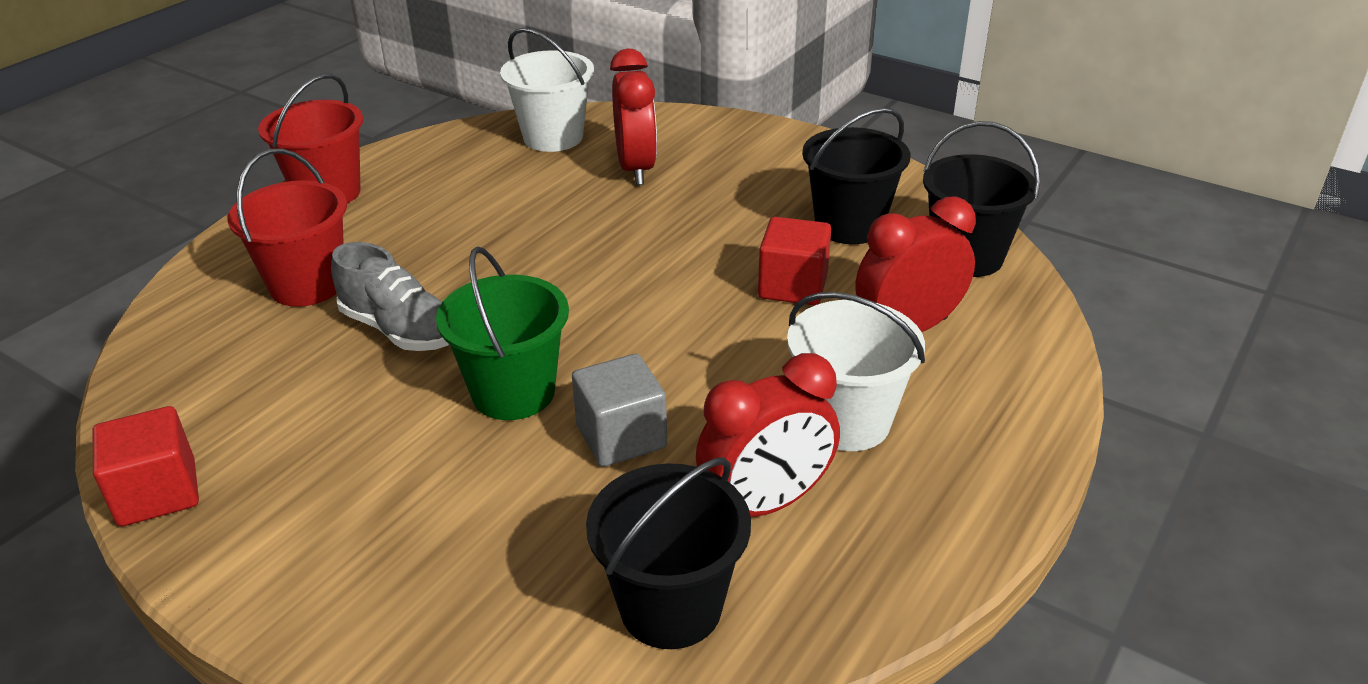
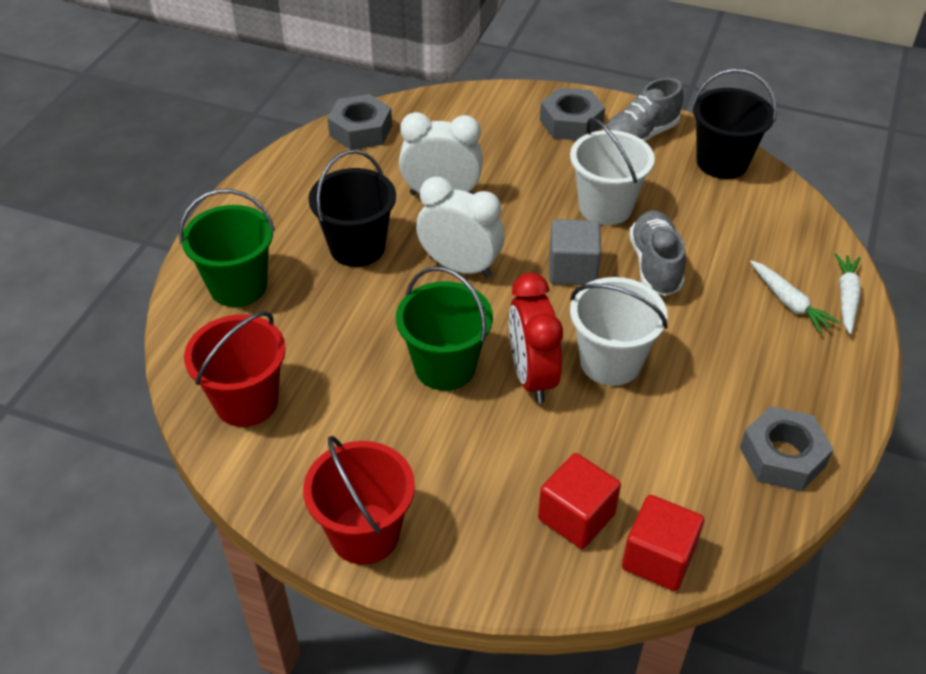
black bucket: 3 -> 2
green bucket: 1 -> 2
grey nut: 0 -> 3
grey shoe: 1 -> 2
red clock: 3 -> 1
white carrot: 0 -> 2
white clock: 0 -> 2

